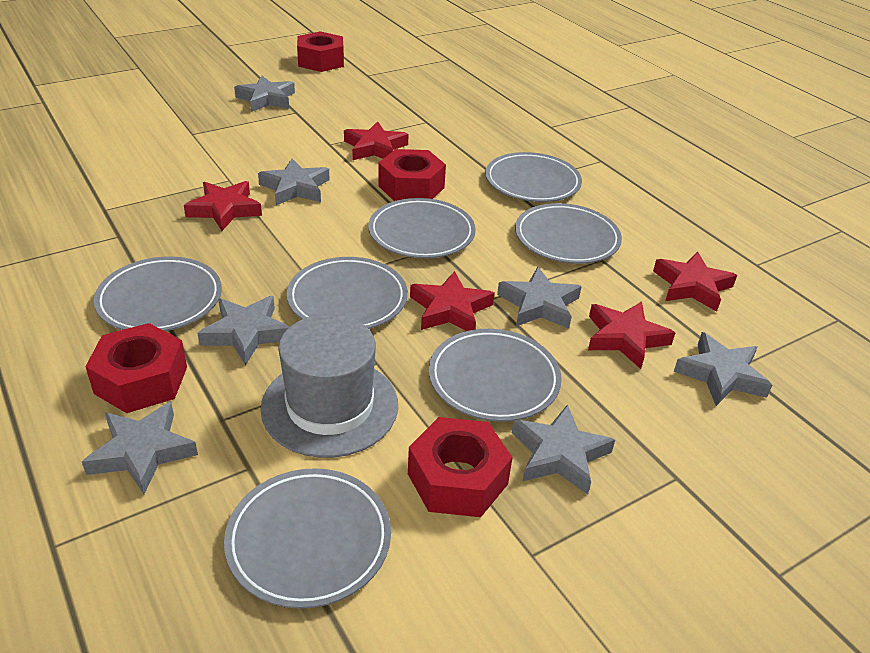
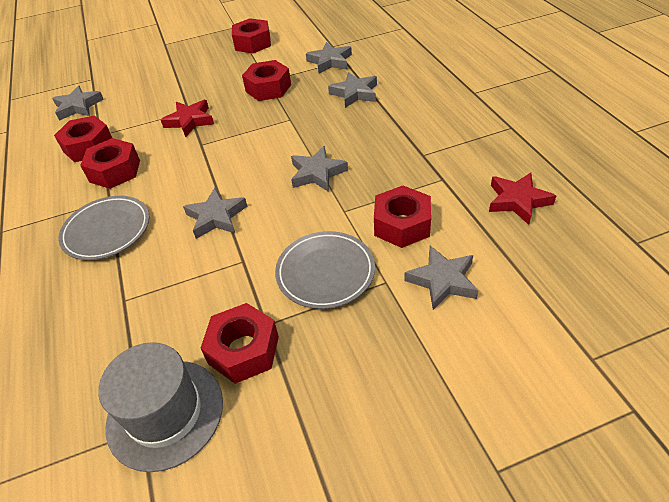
grey plate: 7 -> 2
grey star: 7 -> 6
red nut: 4 -> 6
red star: 5 -> 2

